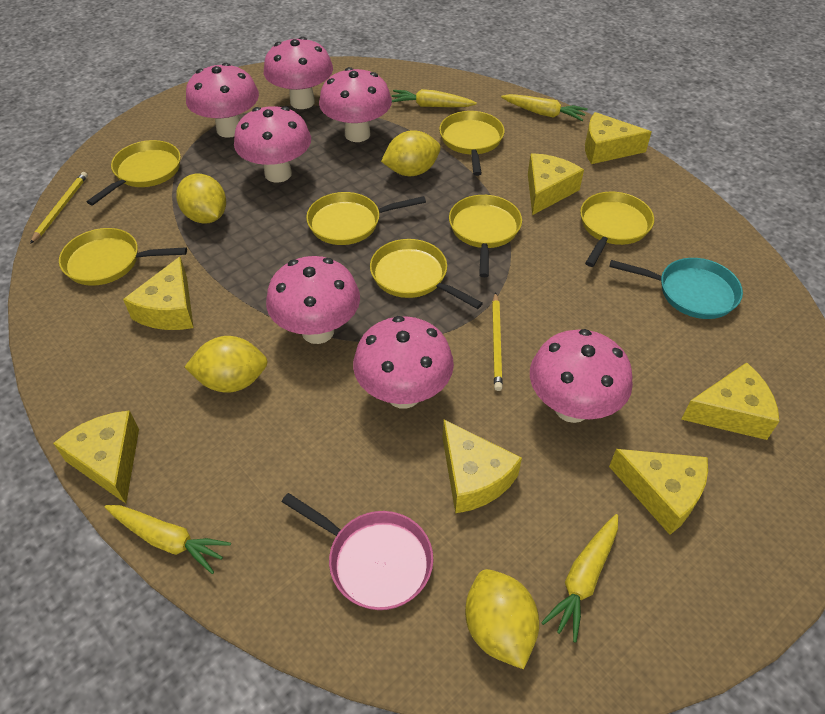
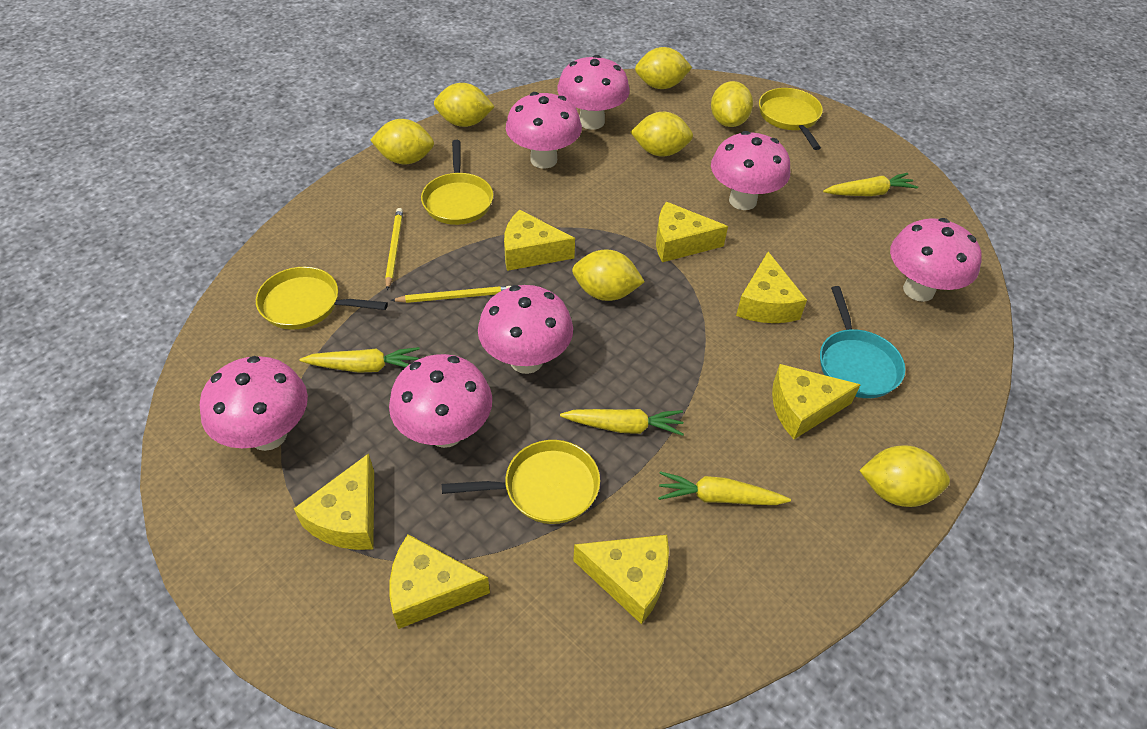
pink pan: 1 -> 0
yellow lemon: 4 -> 7
yellow pan: 7 -> 4

